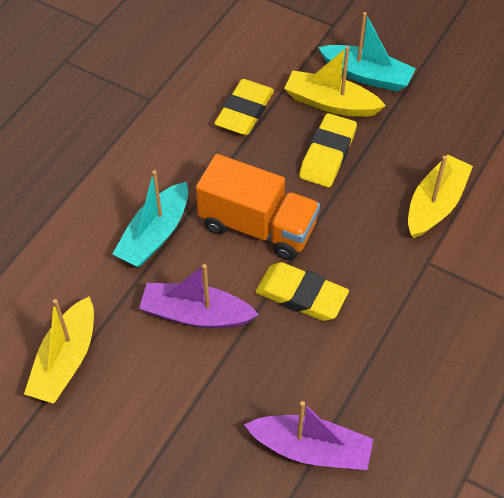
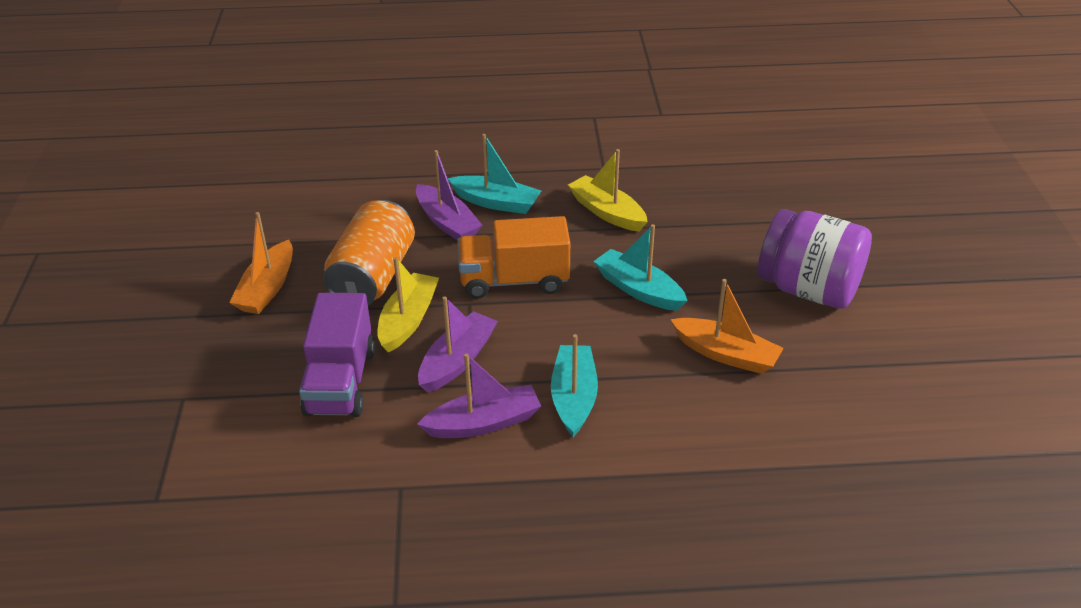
orange boat: 0 -> 2
orange can: 0 -> 1
purple boat: 2 -> 3
purple jar: 0 -> 1
purple truck: 0 -> 1
turquoise boat: 2 -> 3
yellow boat: 3 -> 2
yellow eraser: 3 -> 0

